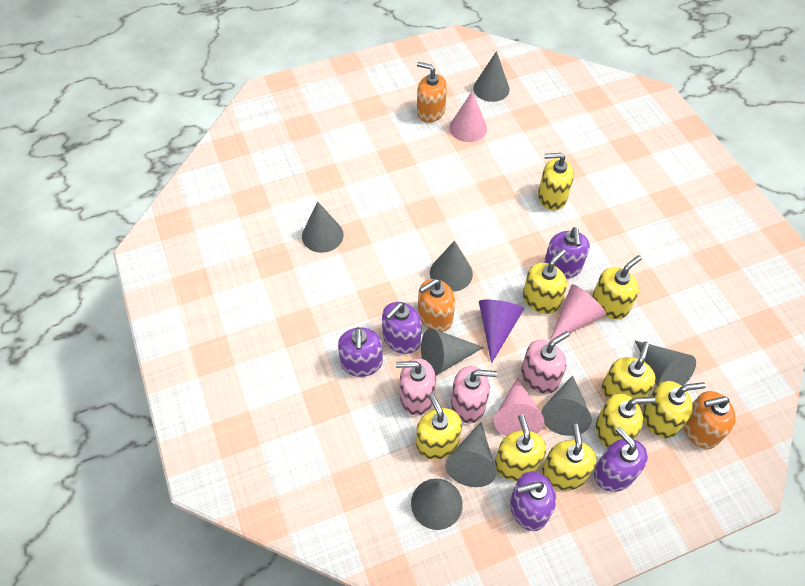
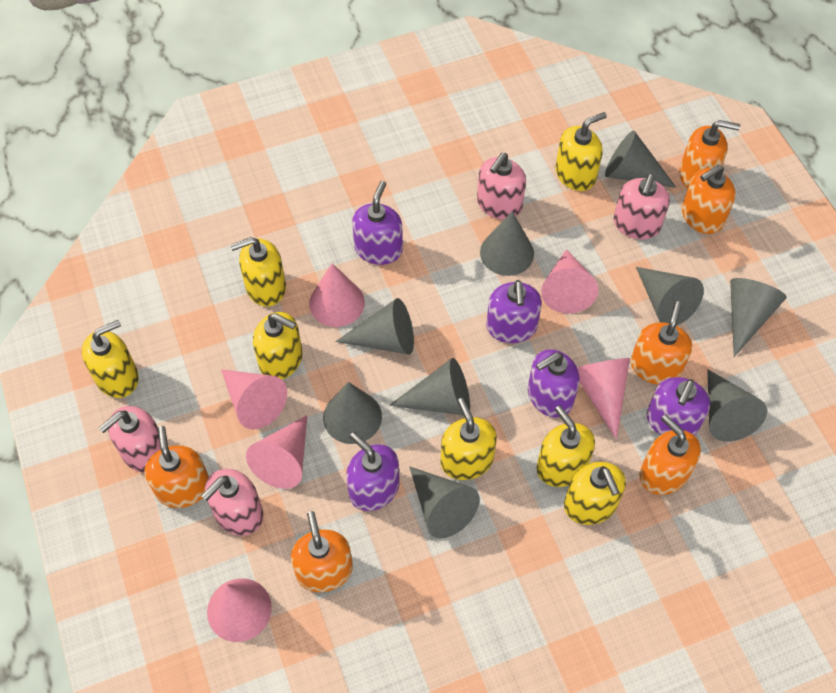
grey cone: 8 -> 9
orange soap dispenser: 3 -> 6
pink cone: 3 -> 6
pink soap dispenser: 3 -> 4
purple cone: 1 -> 0
yellow soap dispenser: 9 -> 7

